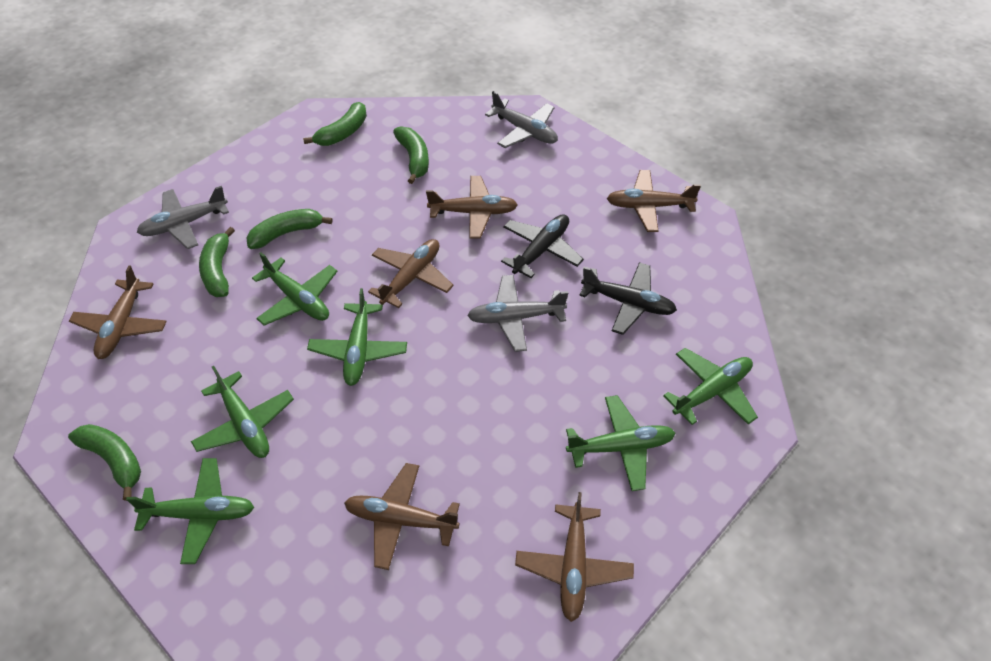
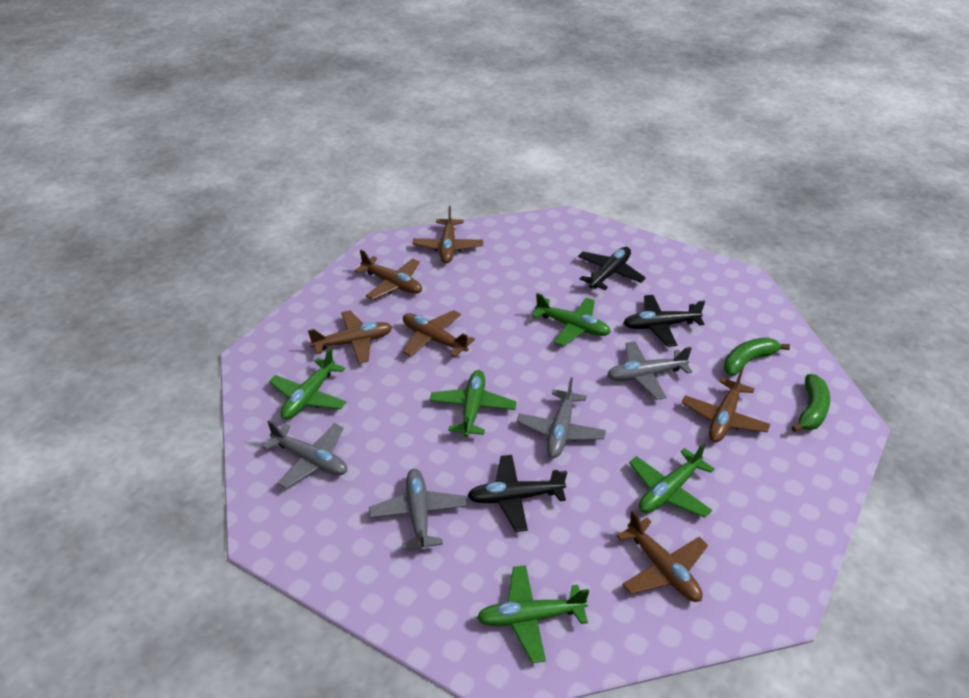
black plane: 2 -> 3
green banana: 5 -> 2
green plane: 6 -> 5
grey plane: 3 -> 4

